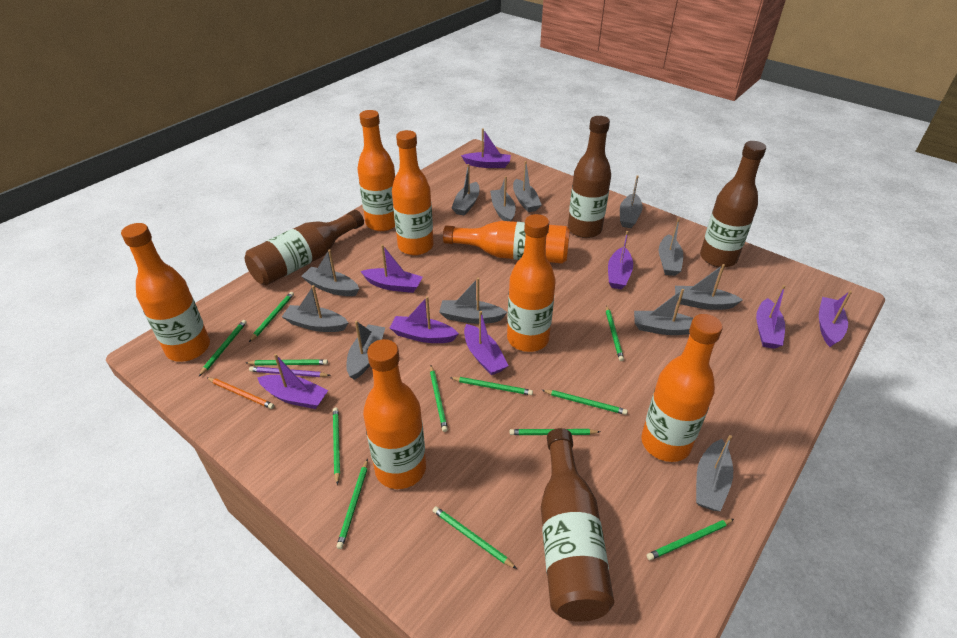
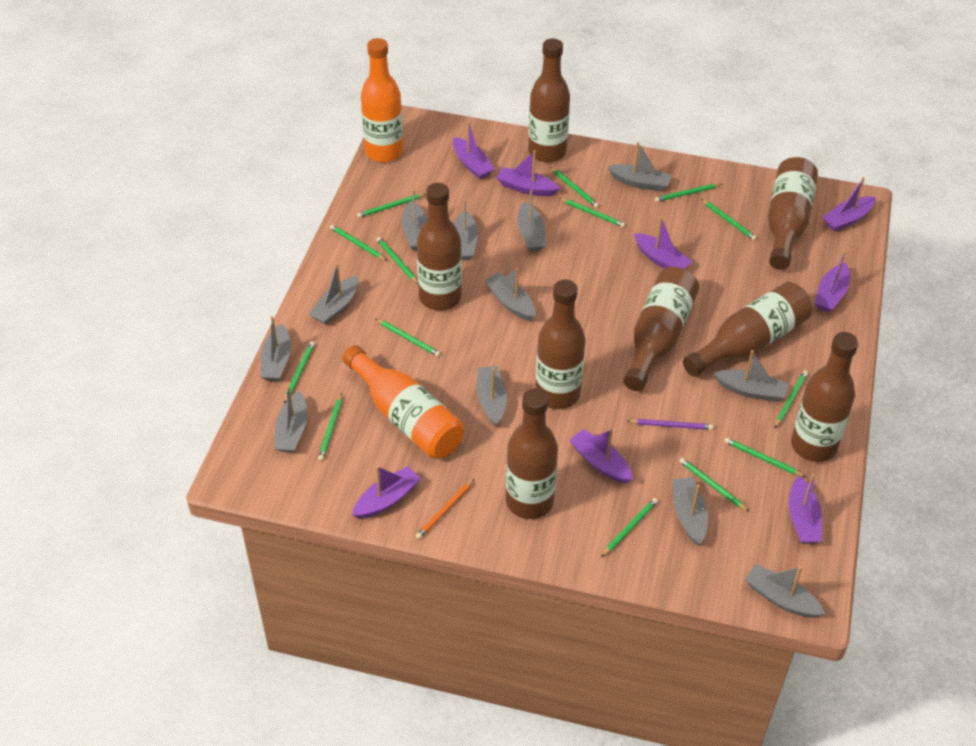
brown bottle: 4 -> 8
green pencil: 12 -> 14
orange bottle: 7 -> 2

